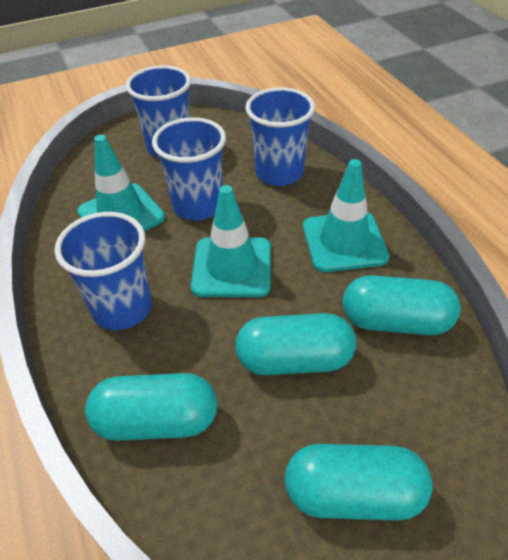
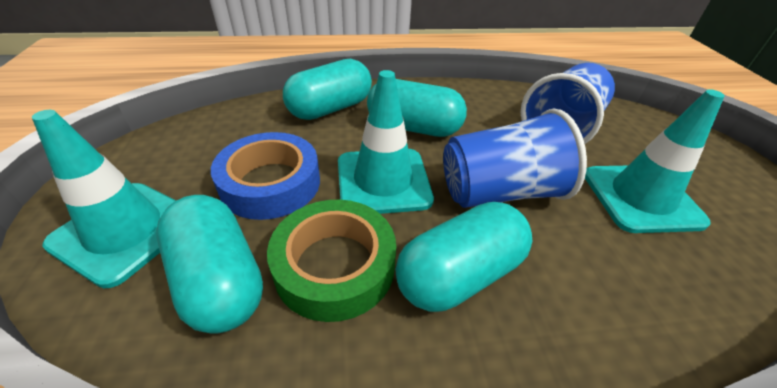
blue cup: 4 -> 2
blue tape: 0 -> 1
green tape: 0 -> 1

